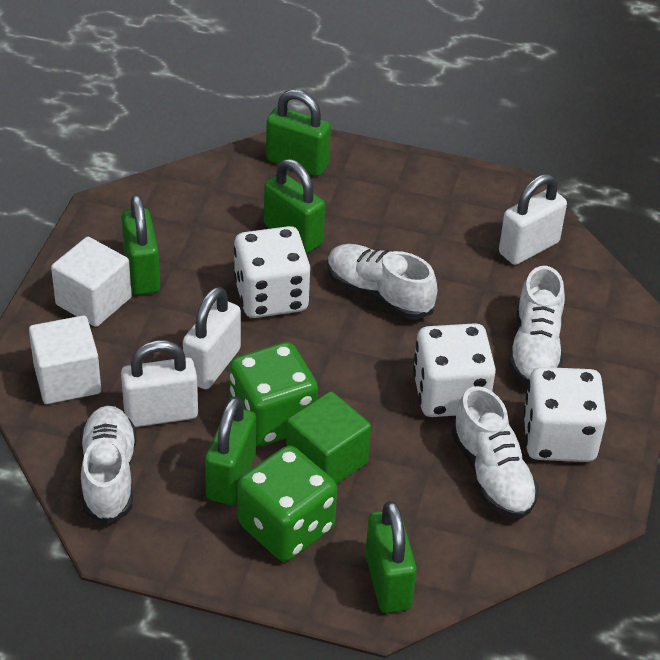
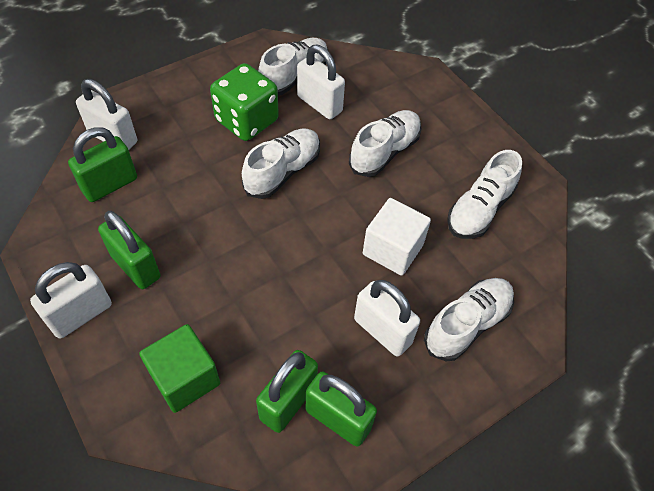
green dice: 2 -> 1
green padlock: 5 -> 4
white cube: 2 -> 1
white dice: 3 -> 0
white padlock: 3 -> 4
white shoe: 4 -> 5

